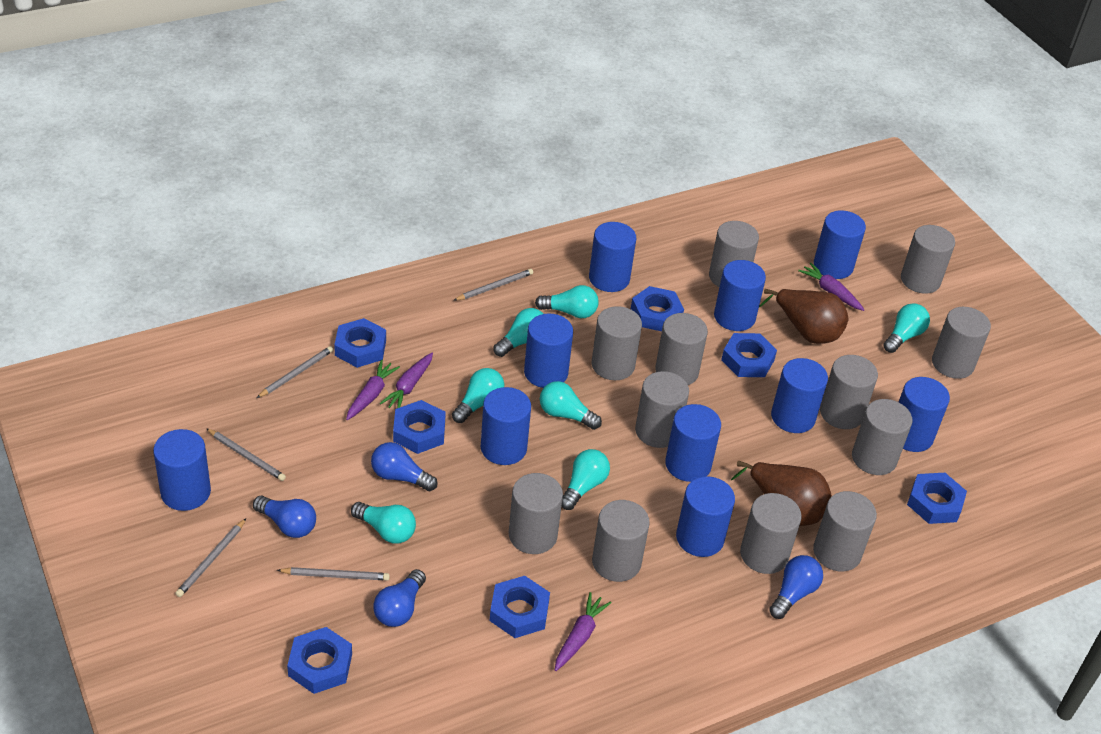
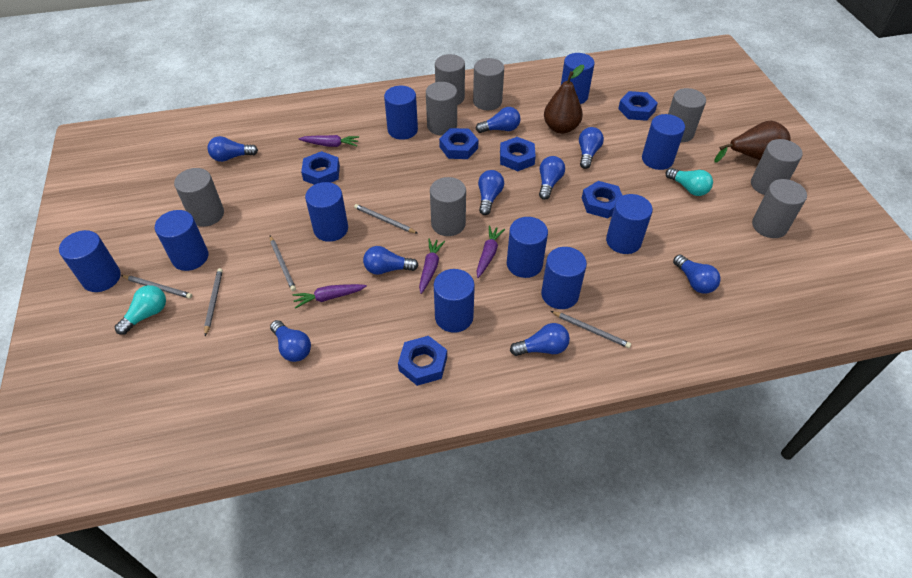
blue light bulb: 4 -> 9
blue nut: 7 -> 6
grey cylinder: 12 -> 8
turquoise light bulb: 7 -> 2

